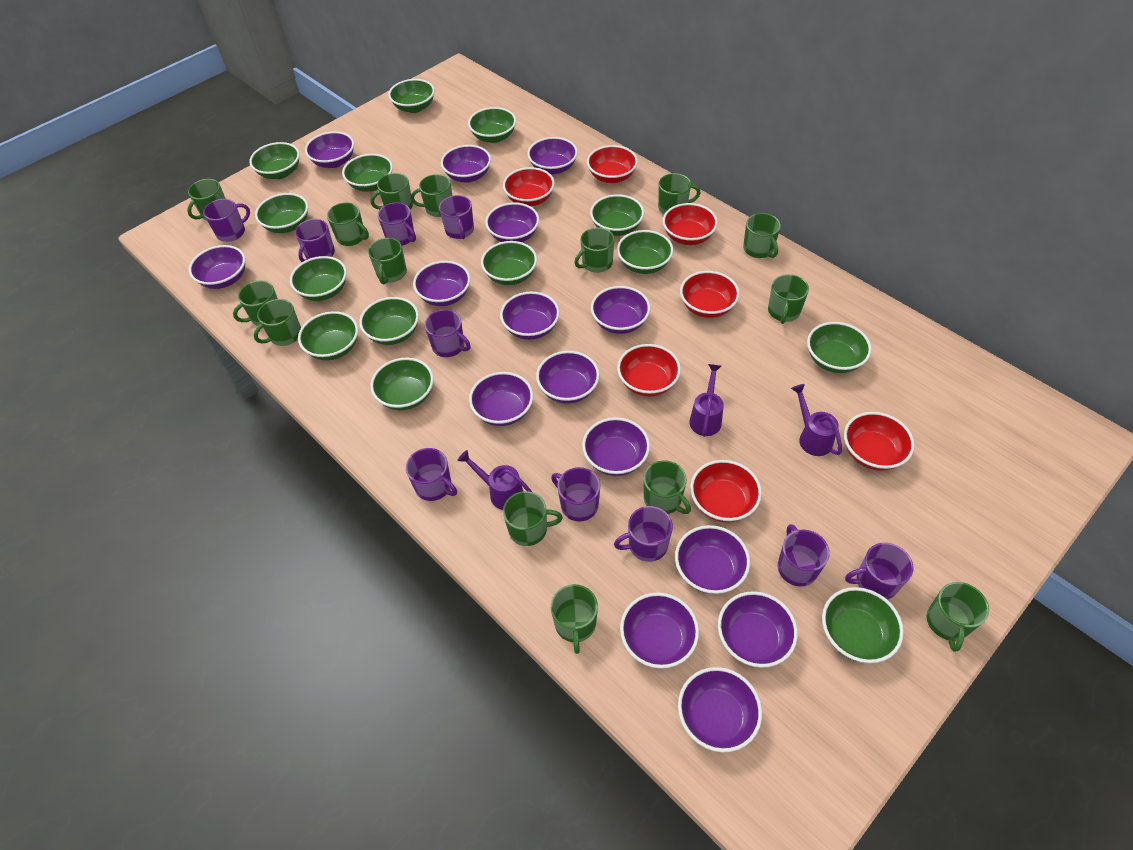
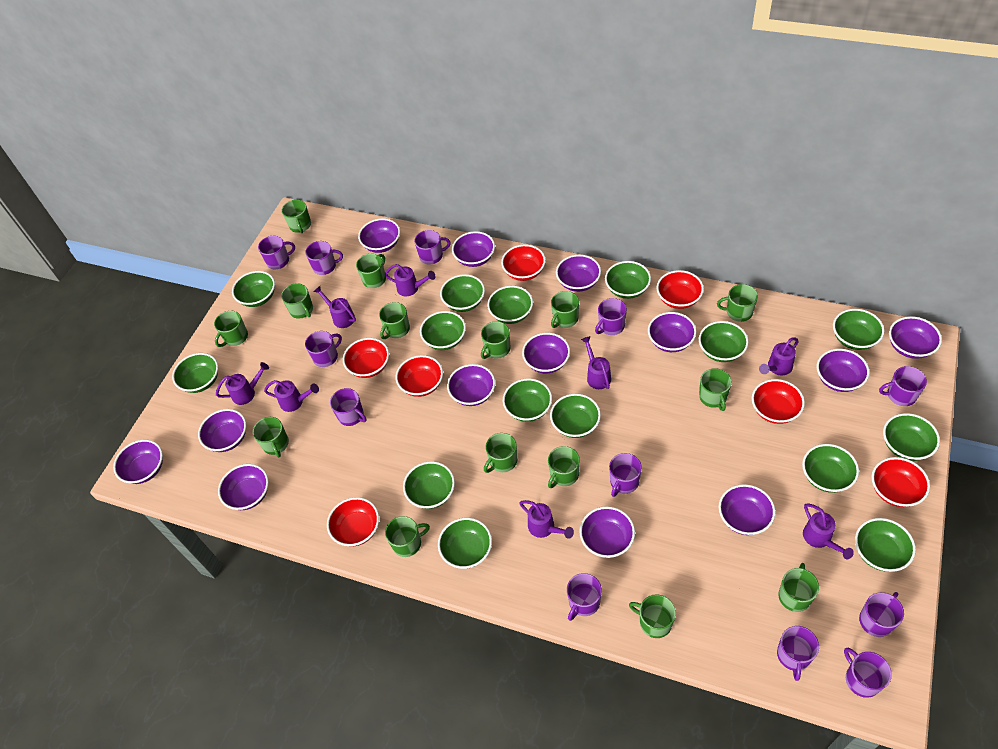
green bowl: 14 -> 15
purple bowl: 15 -> 13
purple mug: 10 -> 12
purple watering can: 3 -> 8

